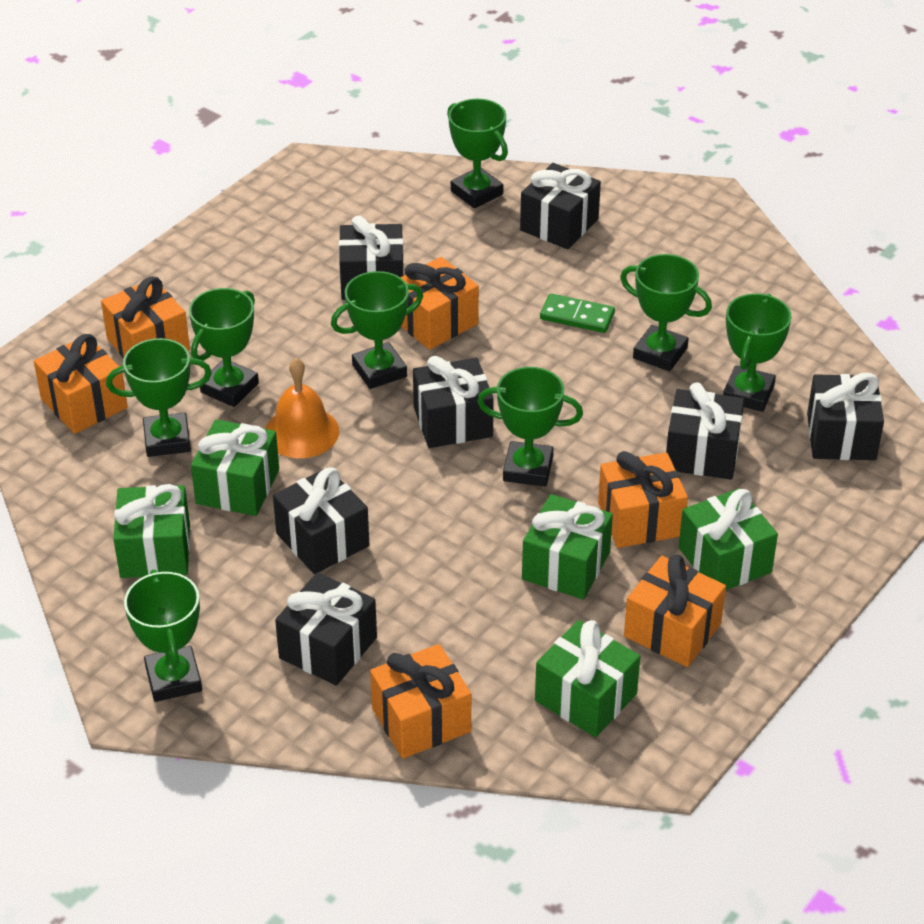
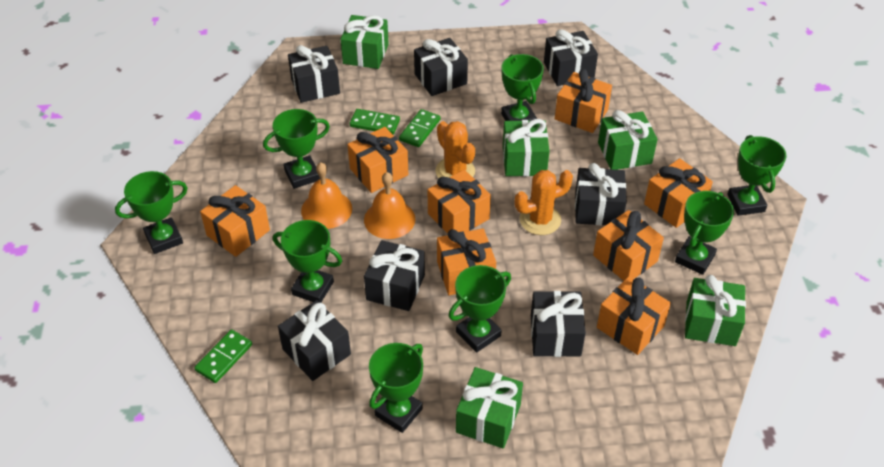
green domino: 1 -> 3
orange bell: 1 -> 2
orange cactus: 0 -> 2
orange gift: 6 -> 8

